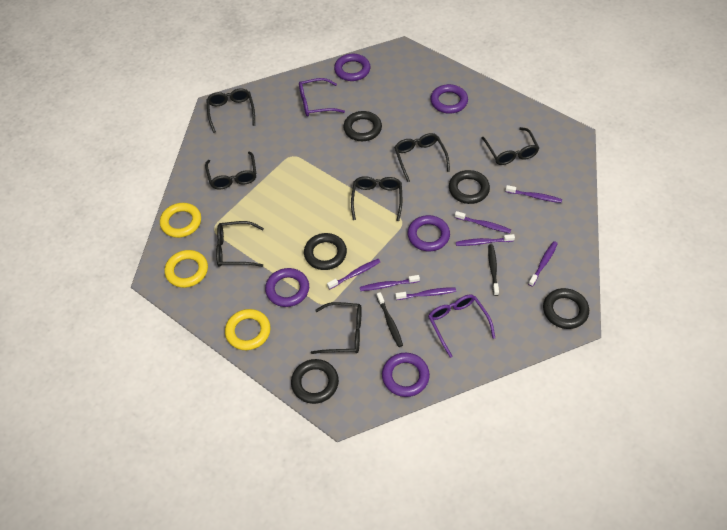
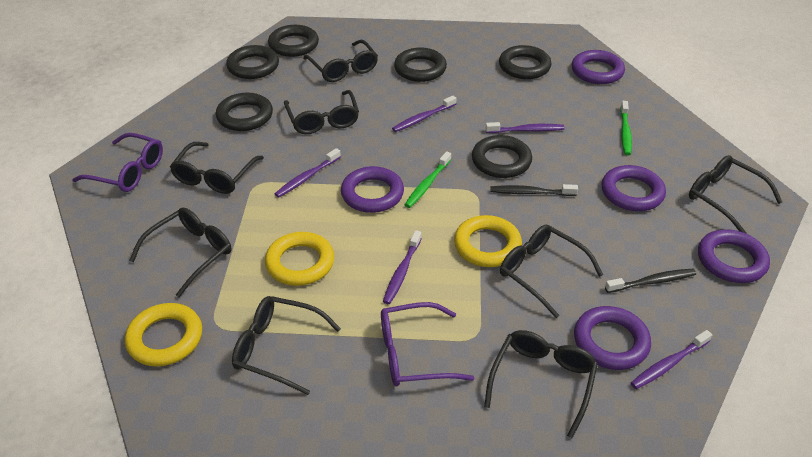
black glasses: 7 -> 8
black ring: 5 -> 6
green toothbrush: 0 -> 2
purple toothbrush: 7 -> 5

